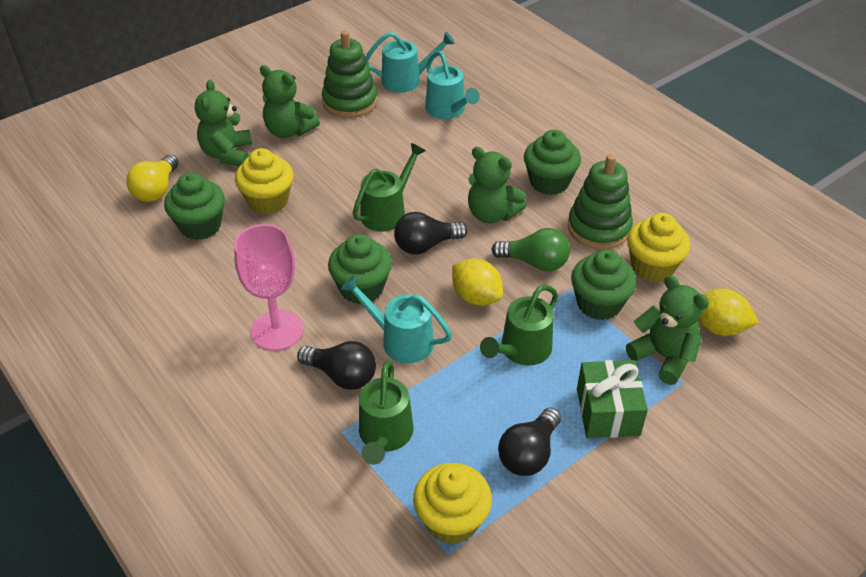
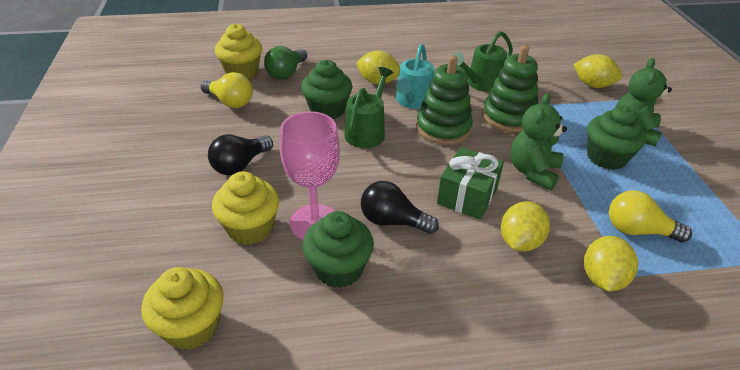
black light bulb: 3 -> 2
green cupcake: 4 -> 3
green teddy bear: 4 -> 2
green watering can: 3 -> 2
turquoise watering can: 3 -> 1
yellow lemon: 2 -> 4
yellow light bulb: 1 -> 2

